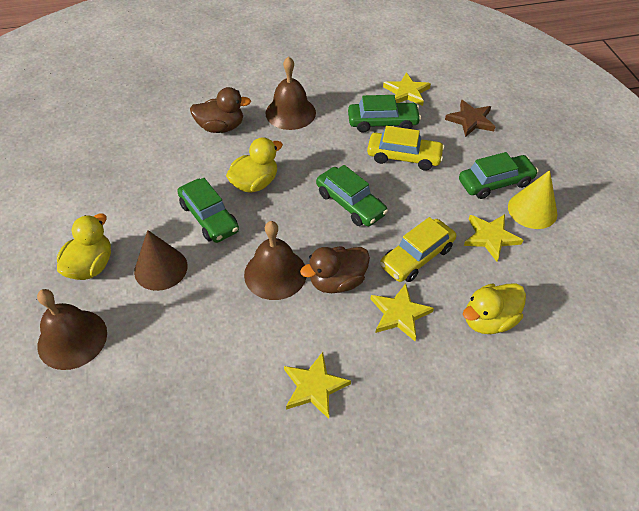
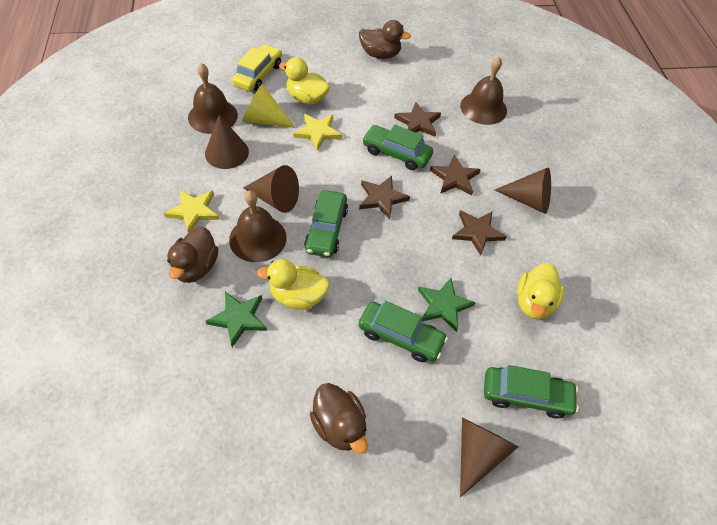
brown cone: 1 -> 4
brown duck: 2 -> 3
brown star: 1 -> 4
green star: 0 -> 2
yellow car: 2 -> 1
yellow star: 4 -> 2

